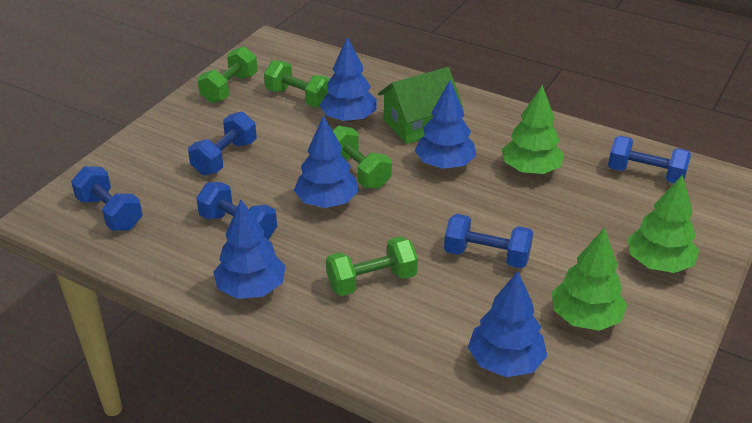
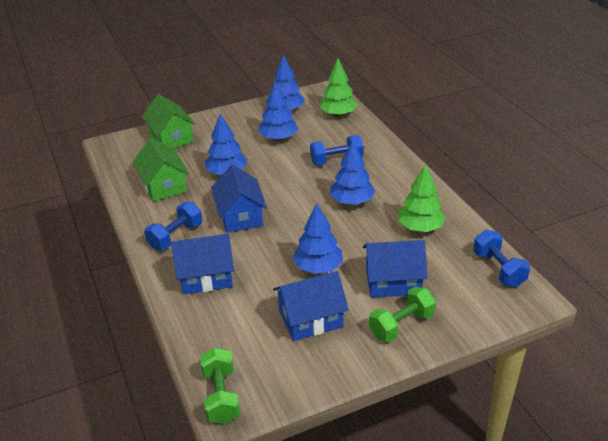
blue dumbbell: 5 -> 3
blue house: 0 -> 4
green dumbbell: 4 -> 2
green house: 1 -> 2
green tree: 3 -> 2

